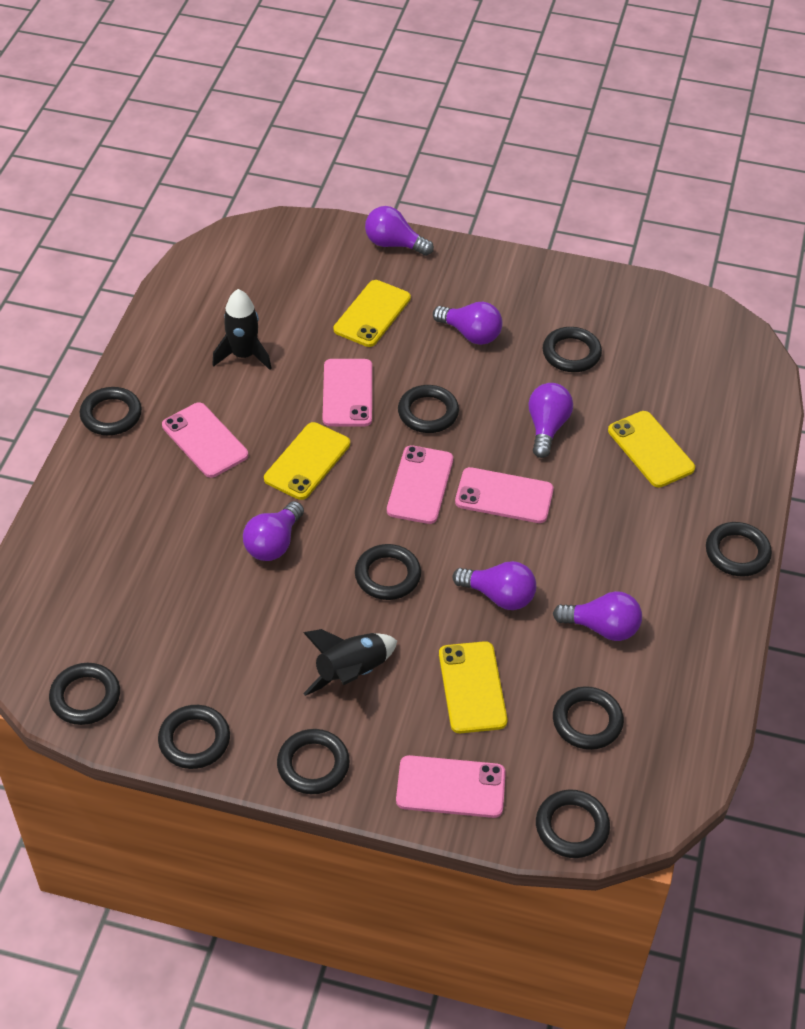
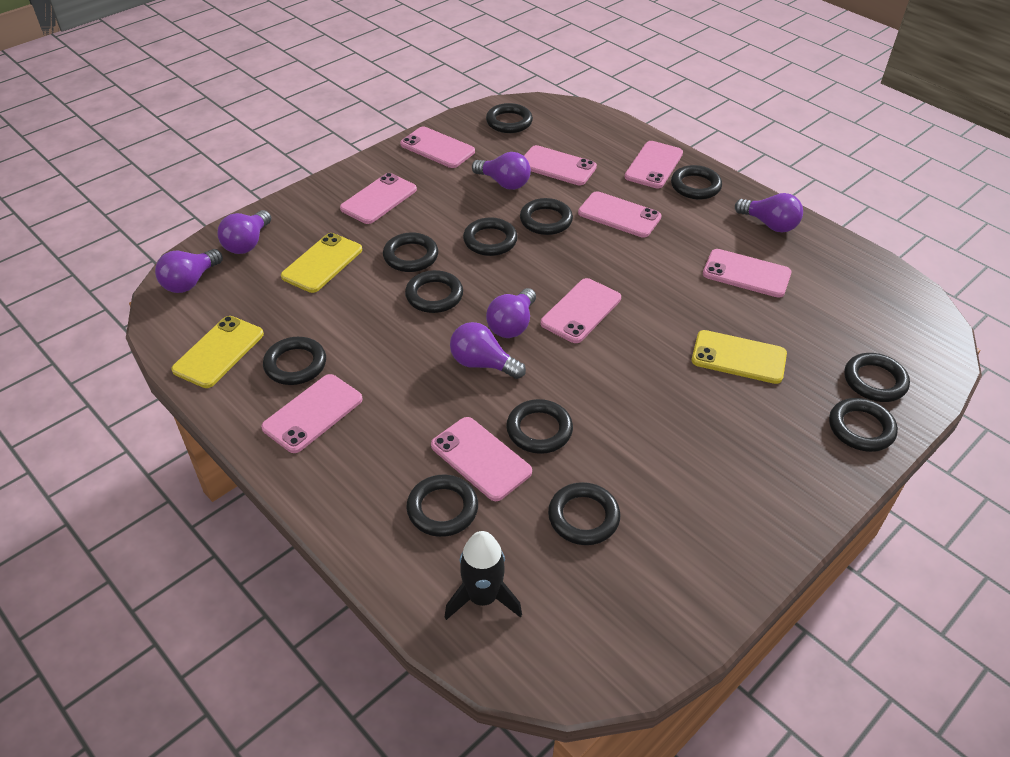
black ring: 10 -> 12
black rocket: 2 -> 1
pink phone: 5 -> 9
yellow phone: 4 -> 3

